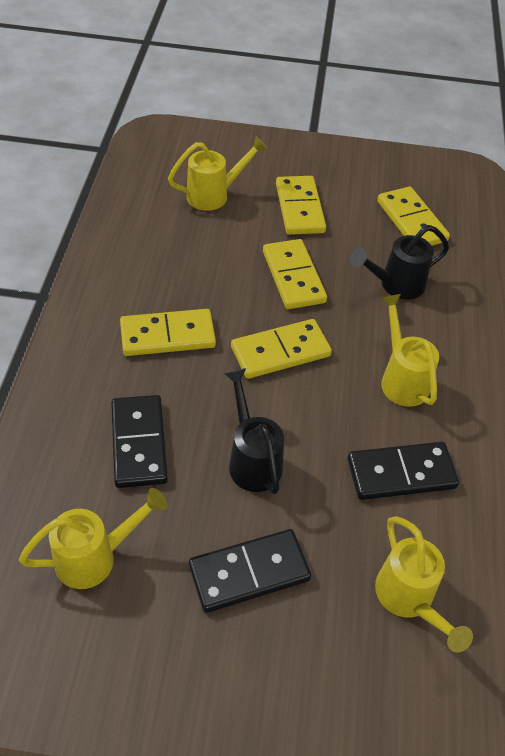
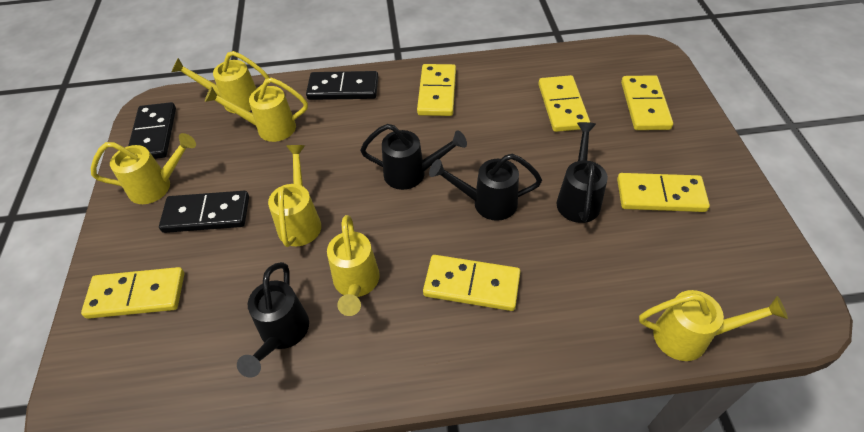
black watering can: 2 -> 4
yellow domino: 5 -> 6
yellow watering can: 4 -> 6

